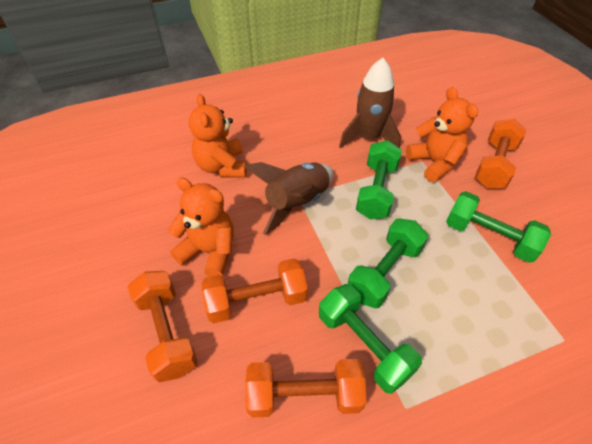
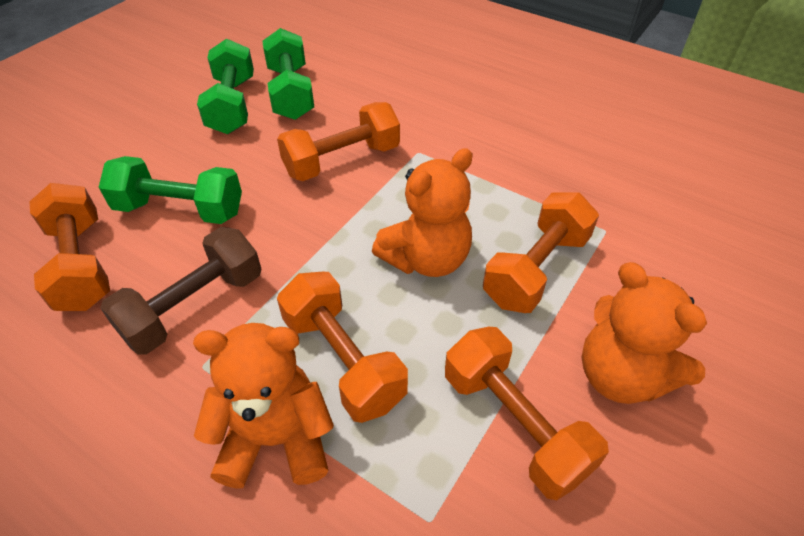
brown dumbbell: 0 -> 1
brown rocket: 2 -> 0
green dumbbell: 4 -> 3
orange dumbbell: 4 -> 5

